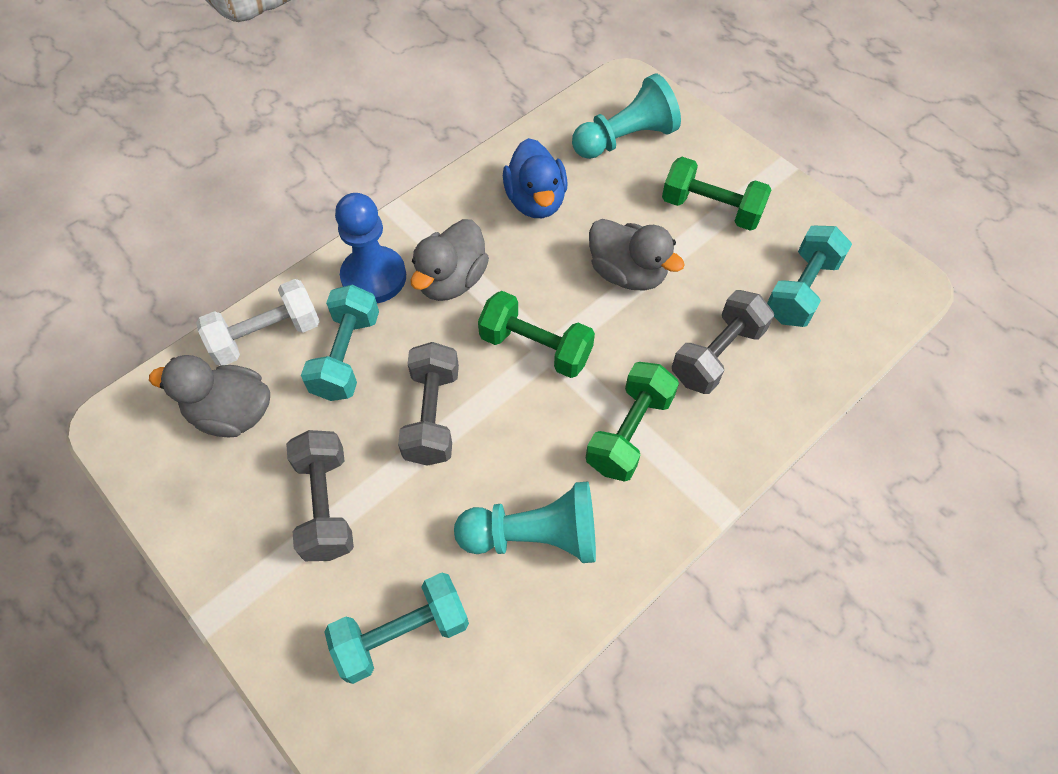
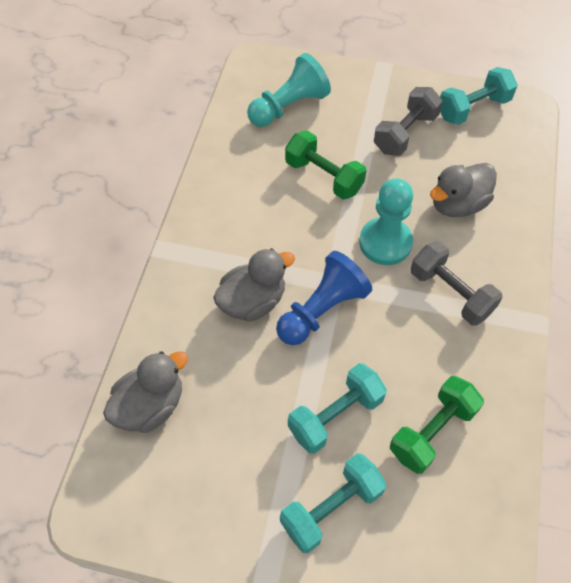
blue duck: 1 -> 0
green dumbbell: 3 -> 2
grey dumbbell: 3 -> 2
white dumbbell: 1 -> 0

